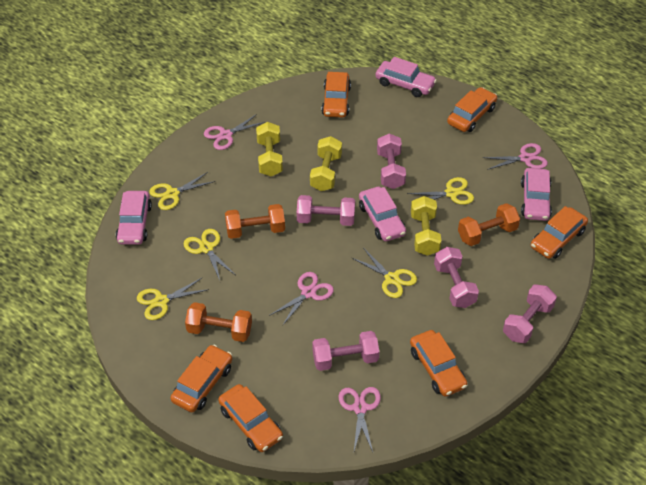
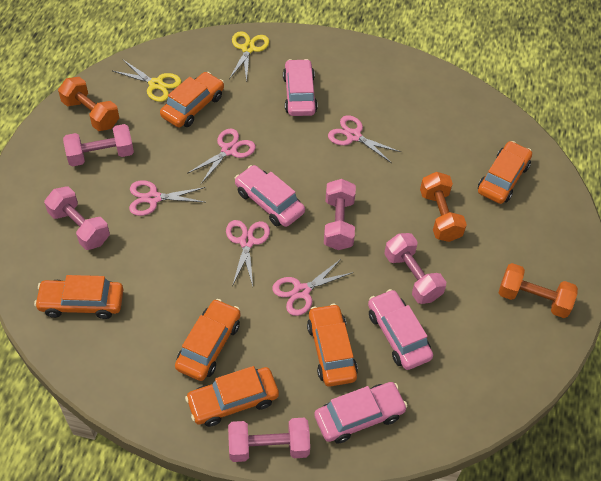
pink scissors: 4 -> 5
yellow dumbbell: 3 -> 0
yellow scissors: 5 -> 2

